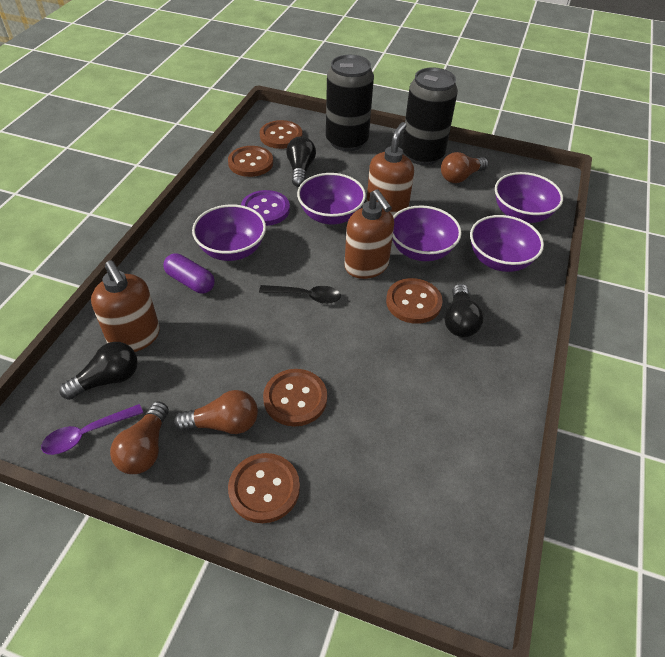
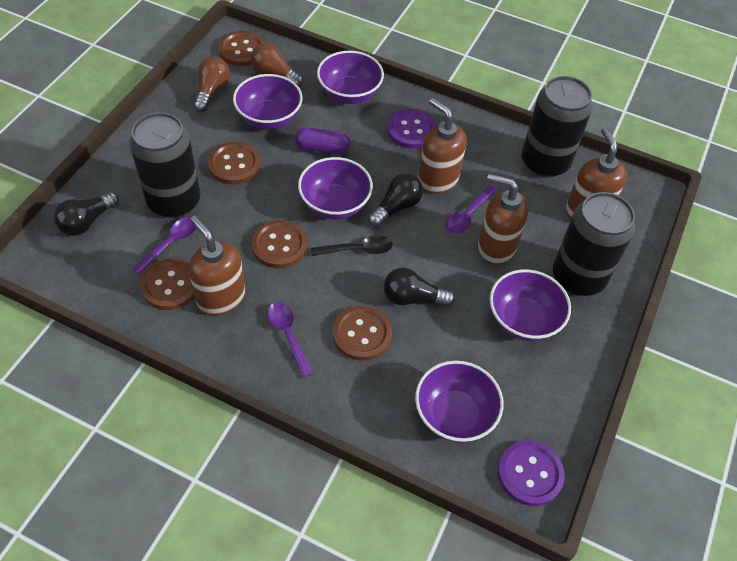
black can: 2 -> 3
brown light bulb: 3 -> 2
brown soap dispenser: 3 -> 4
purple button: 1 -> 2
purple spoon: 1 -> 3

